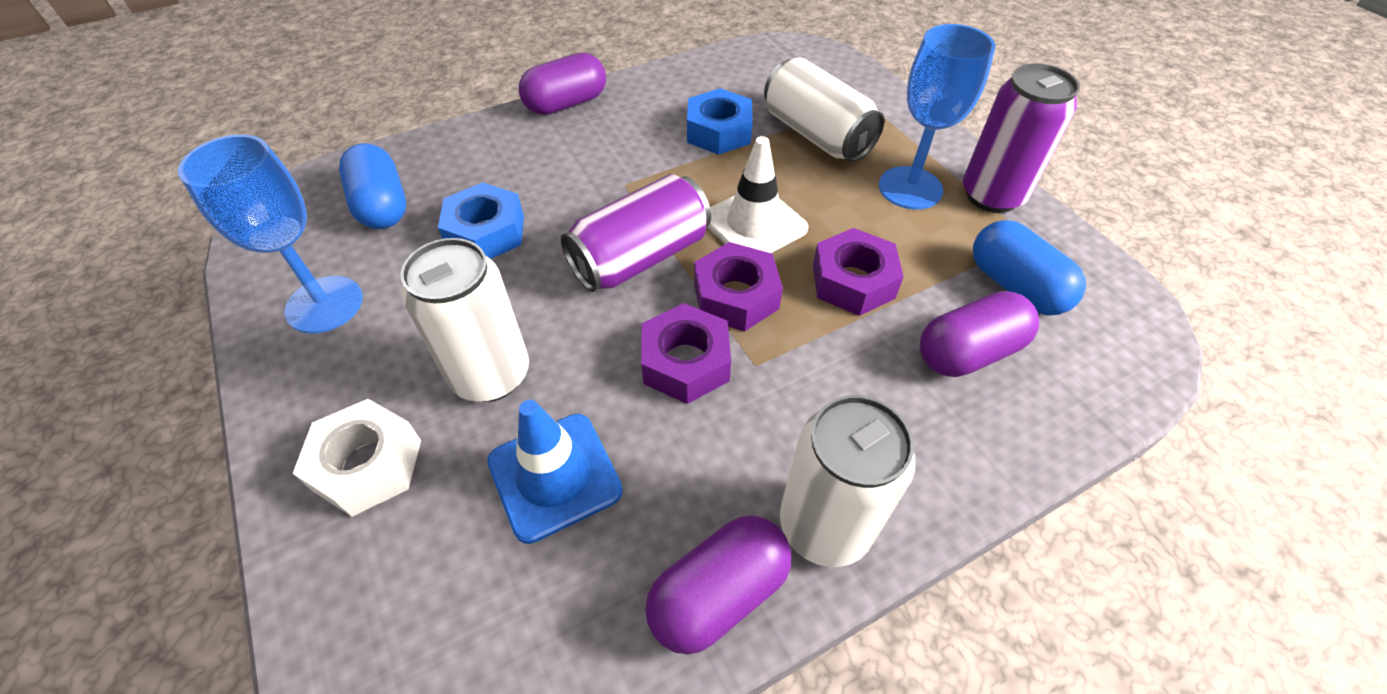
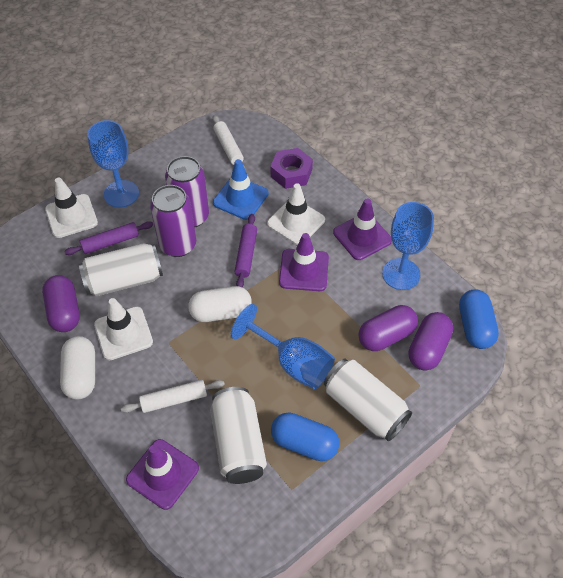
blue goblet: 2 -> 3
blue nut: 2 -> 0
purple nut: 3 -> 1
purple rolling pin: 0 -> 2
purple traffic cone: 0 -> 3
white capsule: 0 -> 2
white nut: 1 -> 0
white rolling pin: 0 -> 2
white traffic cone: 1 -> 3

